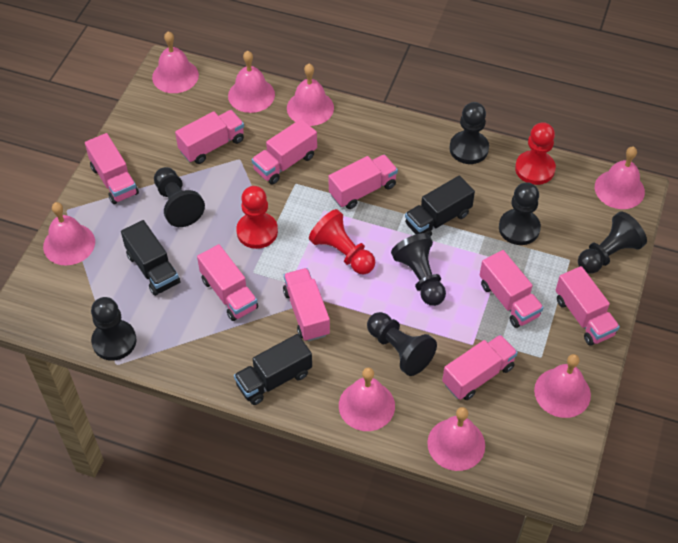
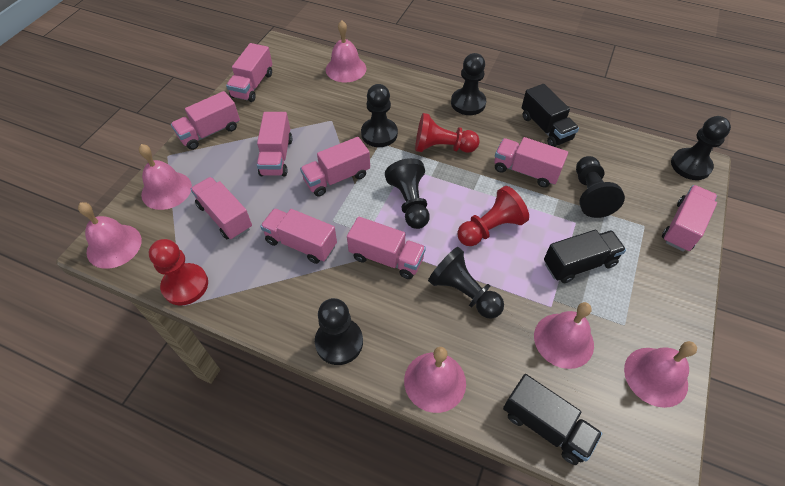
pink bell: 8 -> 6

